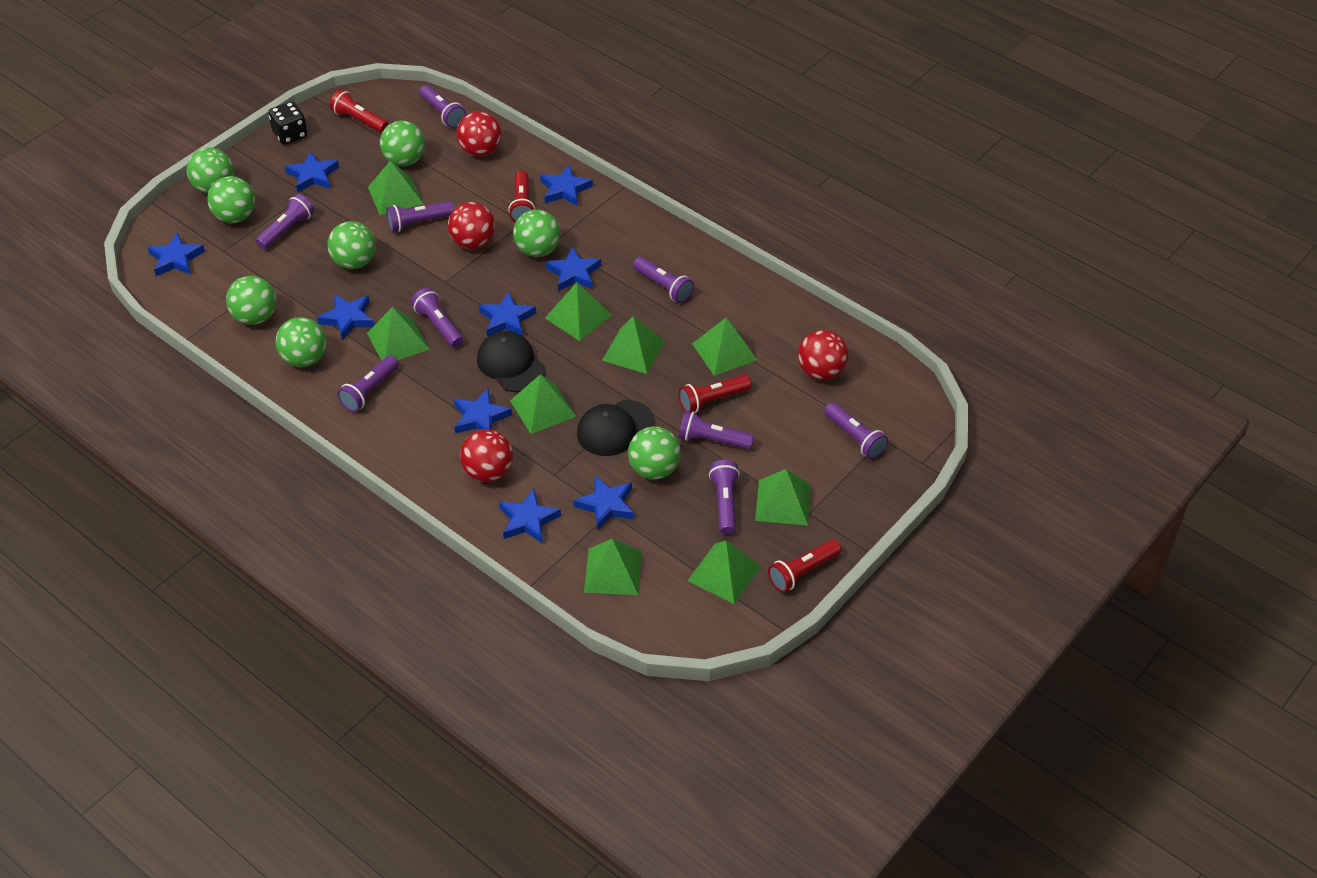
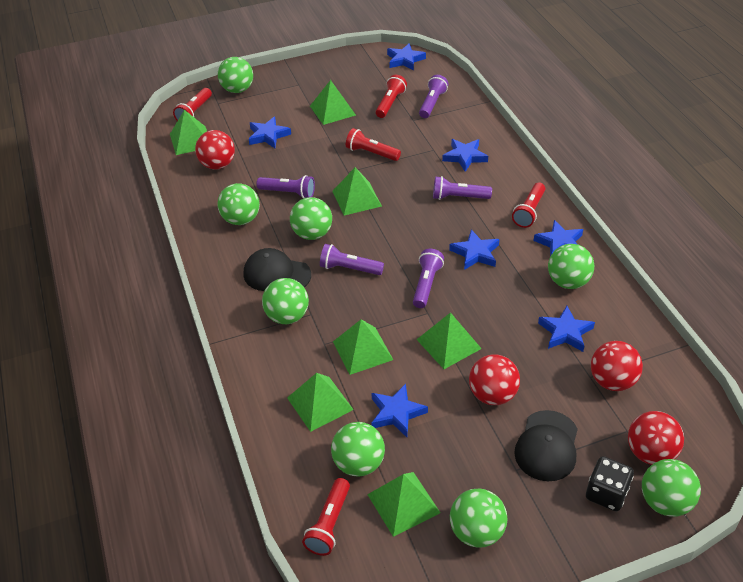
blue star: 9 -> 7
green pyramid: 9 -> 7
purple flashlight: 9 -> 5
red flashlight: 4 -> 5

